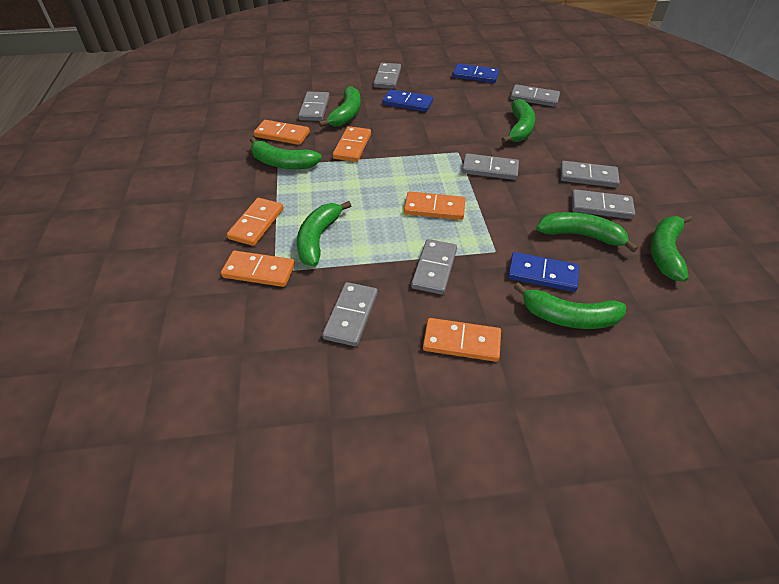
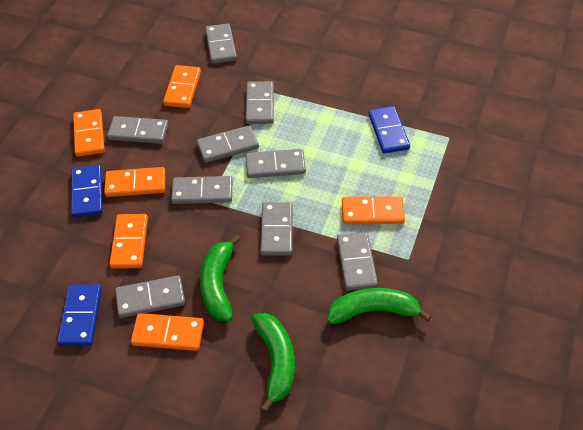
green banana: 7 -> 3
grey domino: 8 -> 9

